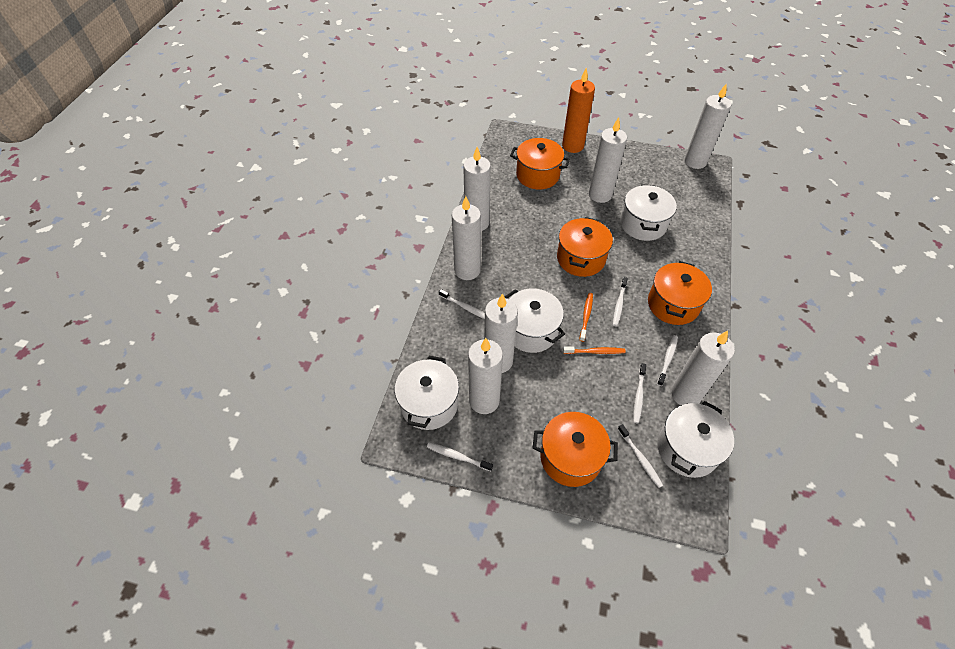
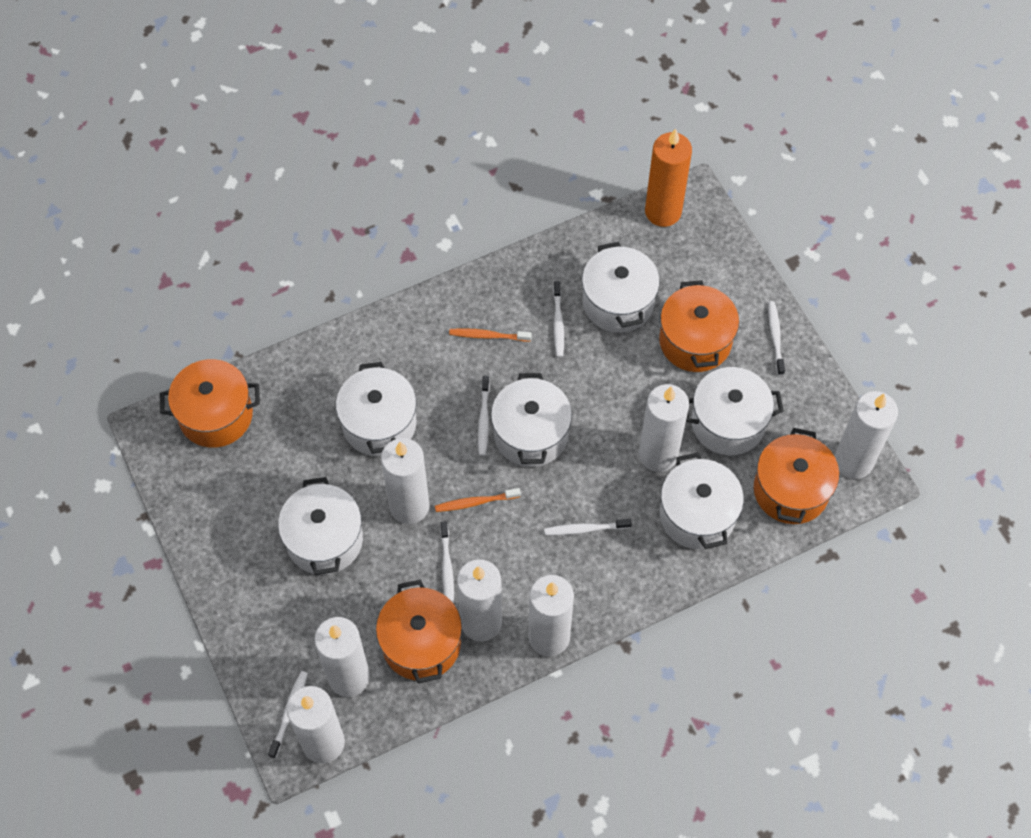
white pot: 4 -> 6

